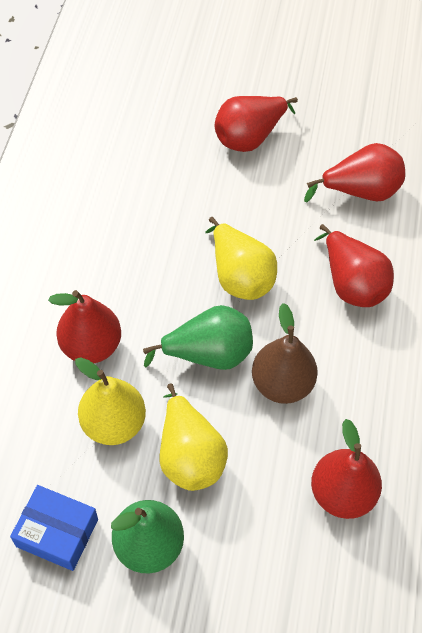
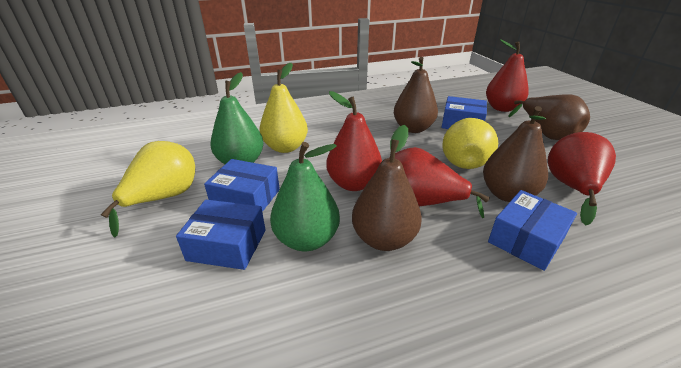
blue box: 1 -> 4
brown pear: 1 -> 4
red pear: 5 -> 4

